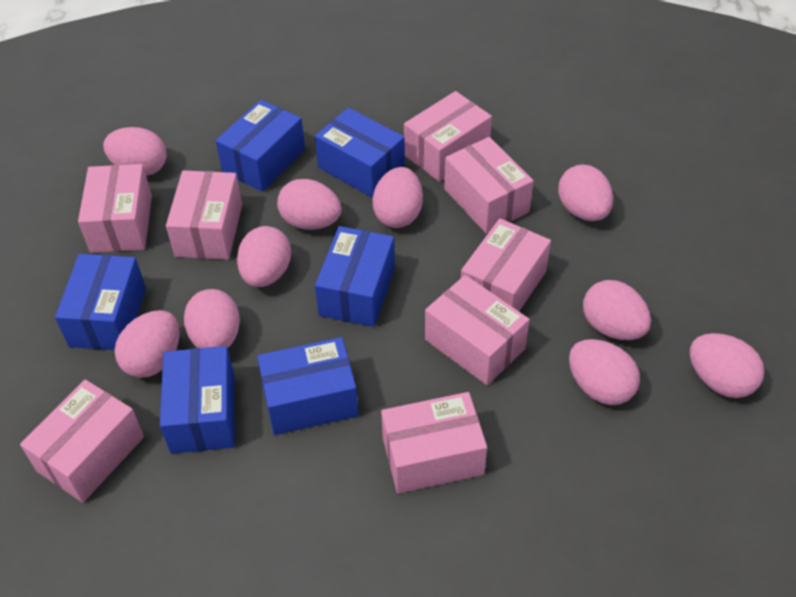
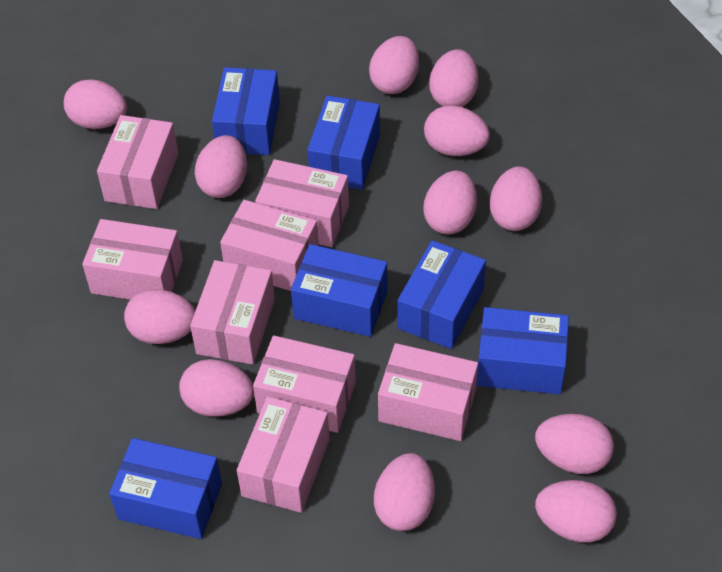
pink egg: 10 -> 12

